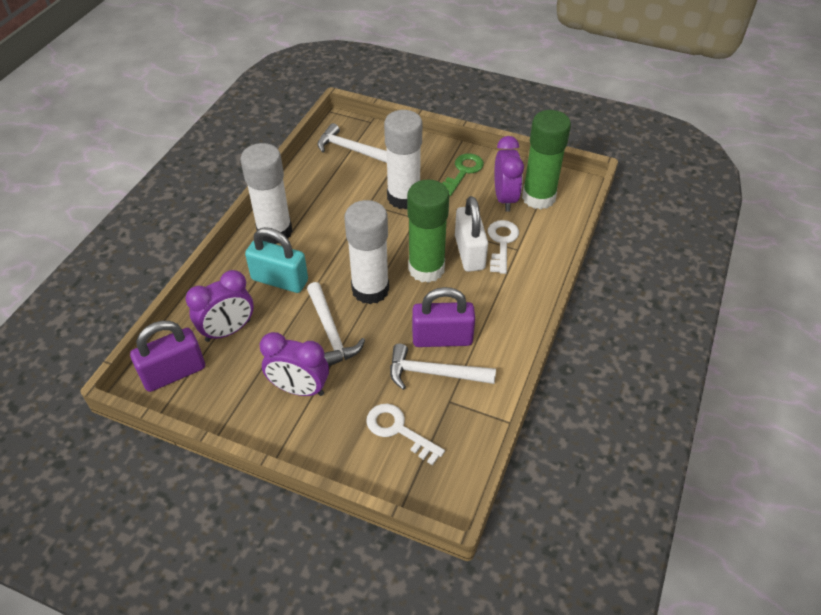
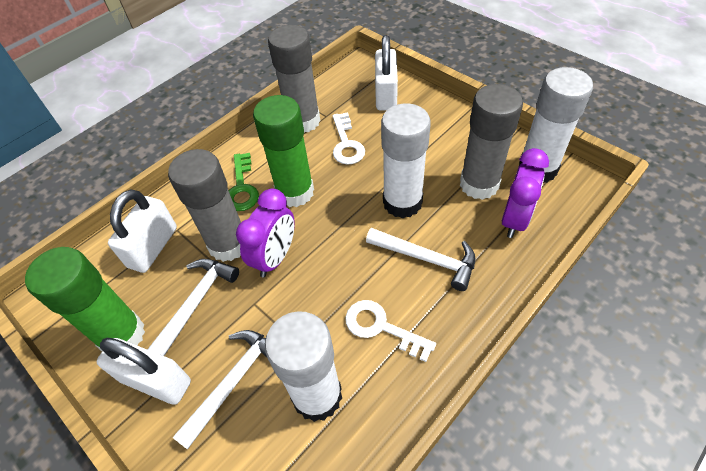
grey glue stick: 0 -> 3
purple clock: 3 -> 2
purple padlock: 2 -> 0
turquoise padlock: 1 -> 0
white padlock: 1 -> 3

